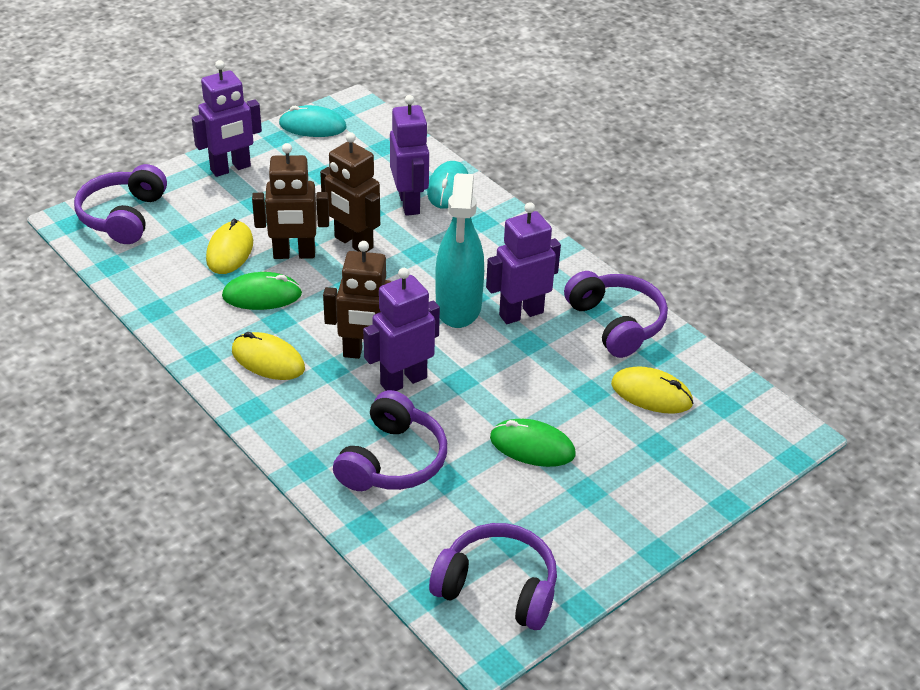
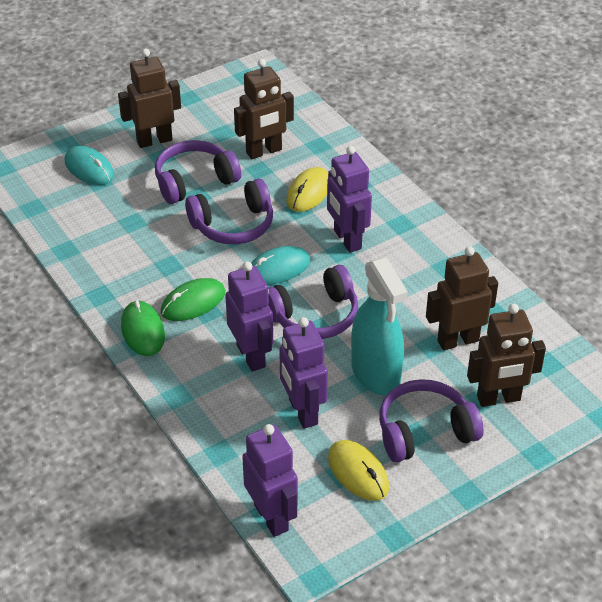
brown robot: 3 -> 4
yellow mouse: 3 -> 2

